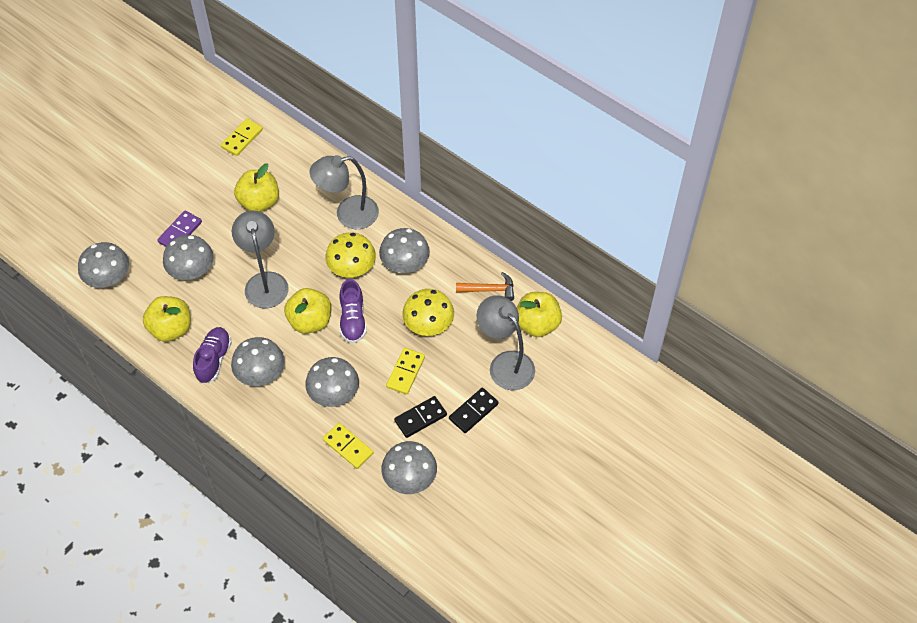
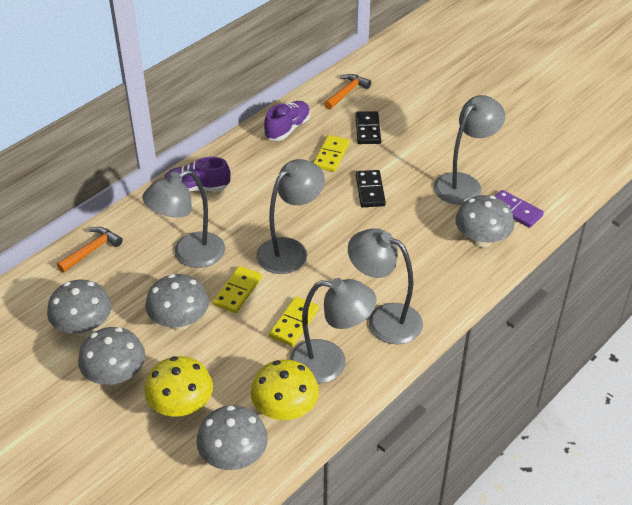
grey lamp: 3 -> 5
grey mushroom: 6 -> 5
orange hammer: 1 -> 2
yellow apple: 4 -> 0

